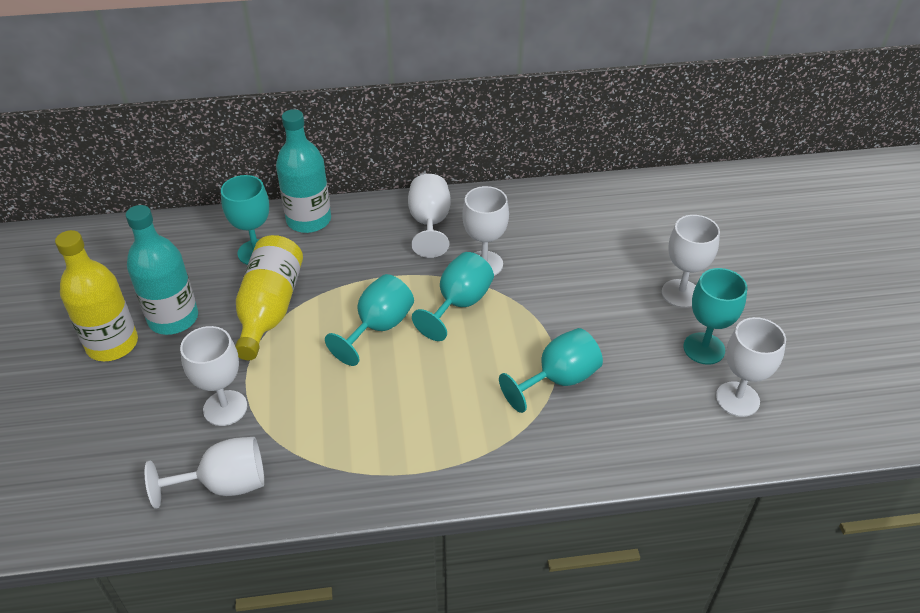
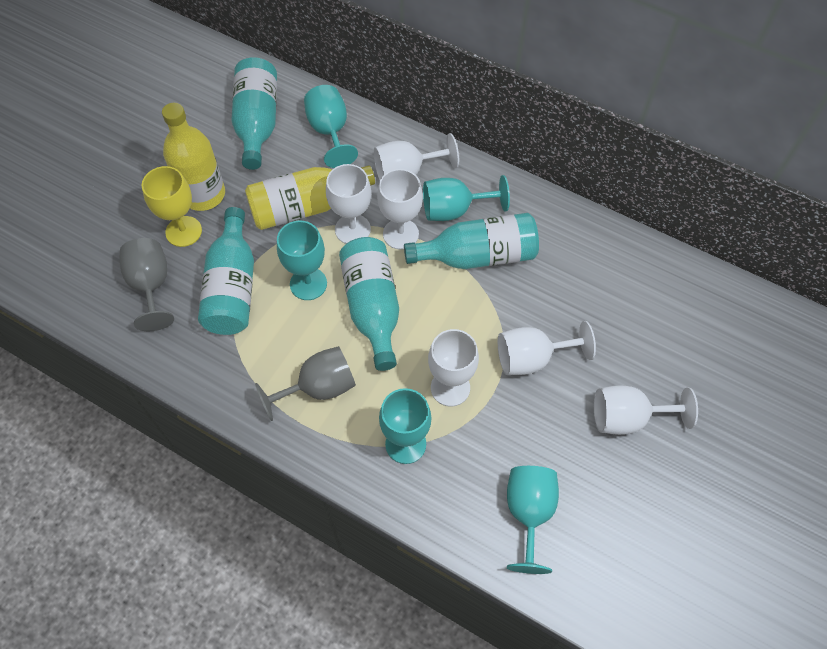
grey goblet: 0 -> 2
turquoise bottle: 2 -> 4
yellow goblet: 0 -> 1

